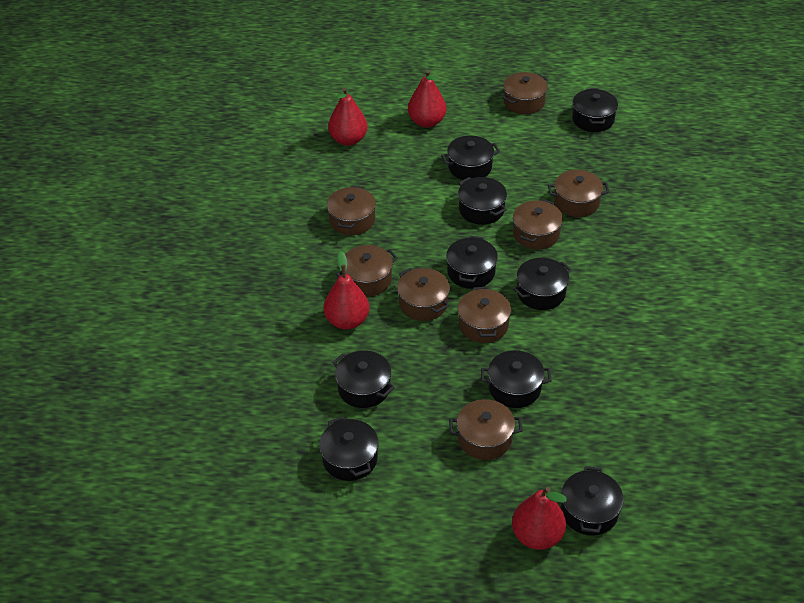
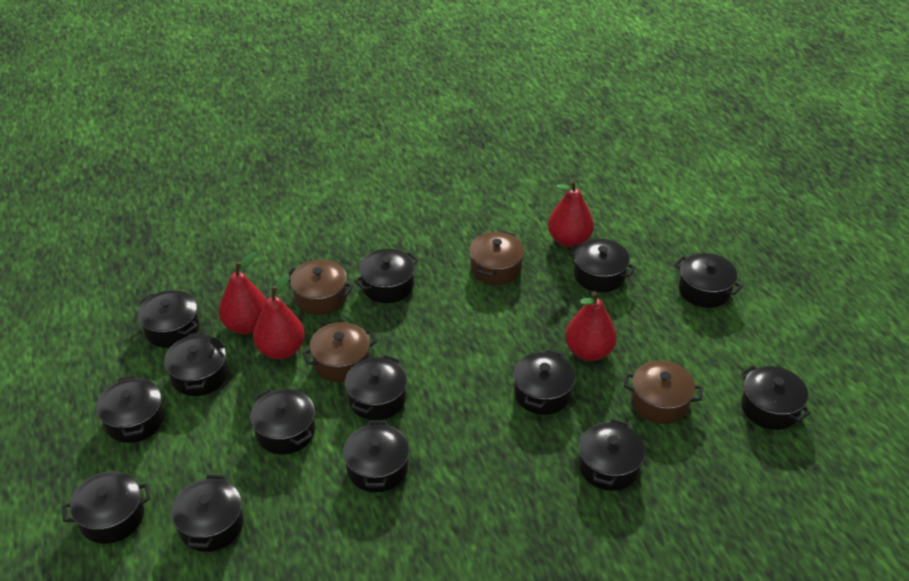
black pot: 9 -> 14
brown pot: 8 -> 4

